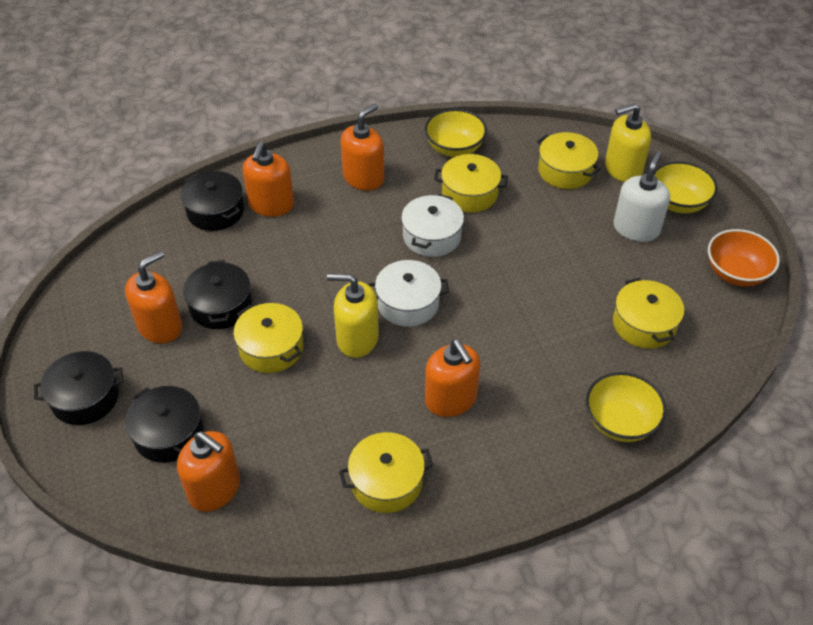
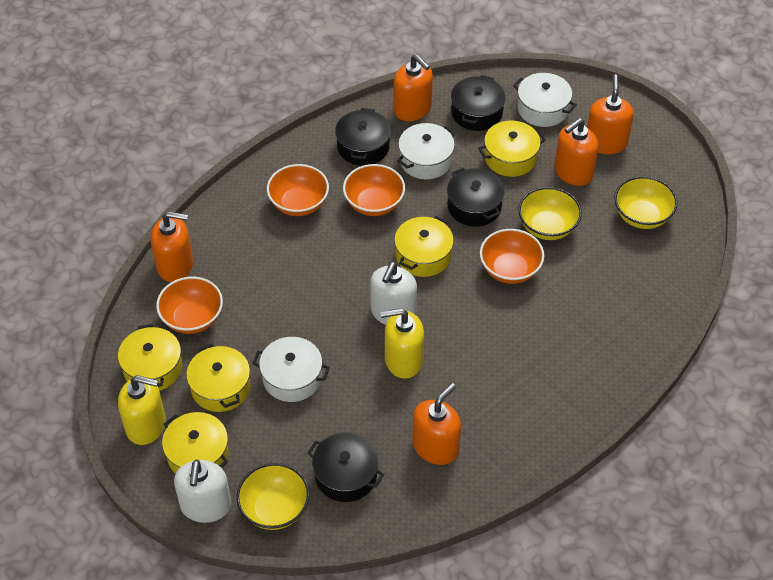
orange bowl: 1 -> 4
white pot: 2 -> 3
white soap dispenser: 1 -> 2

